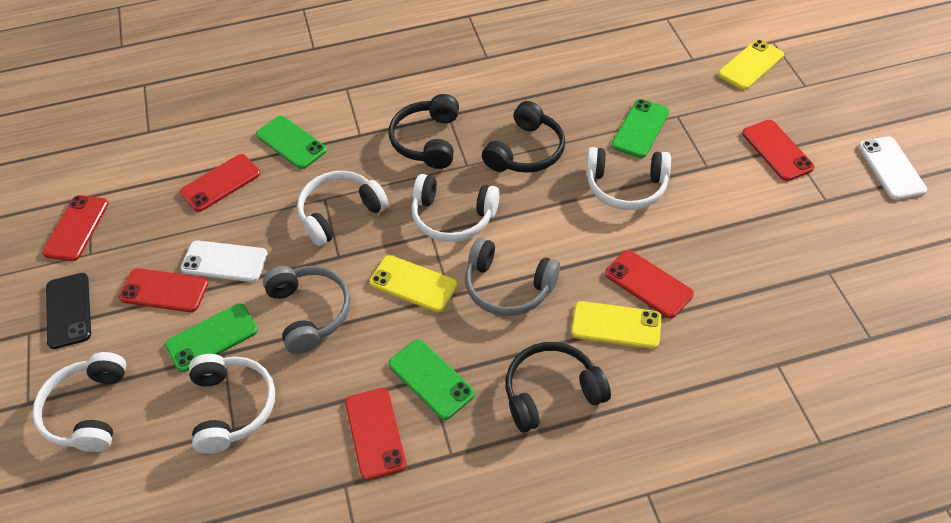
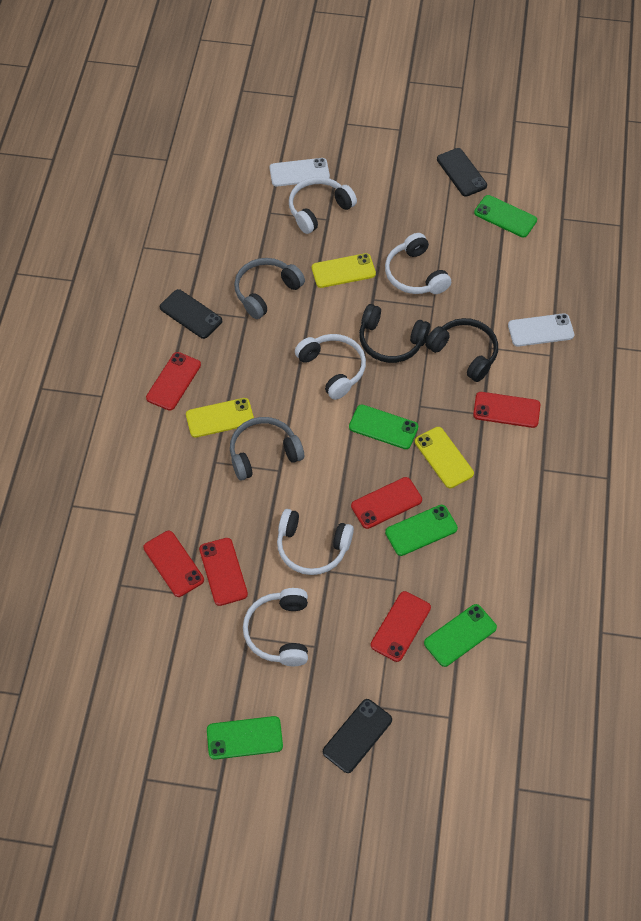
black headphones: 3 -> 2
black phone: 1 -> 3
green phone: 4 -> 5

